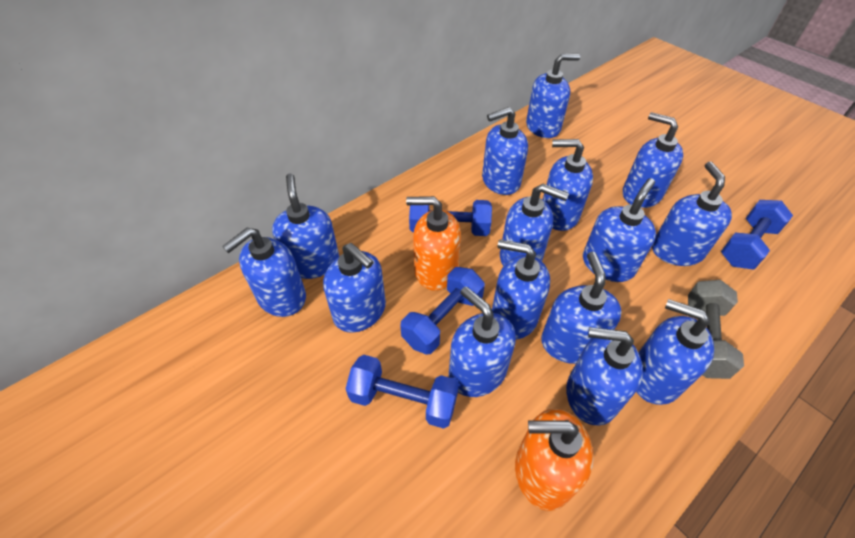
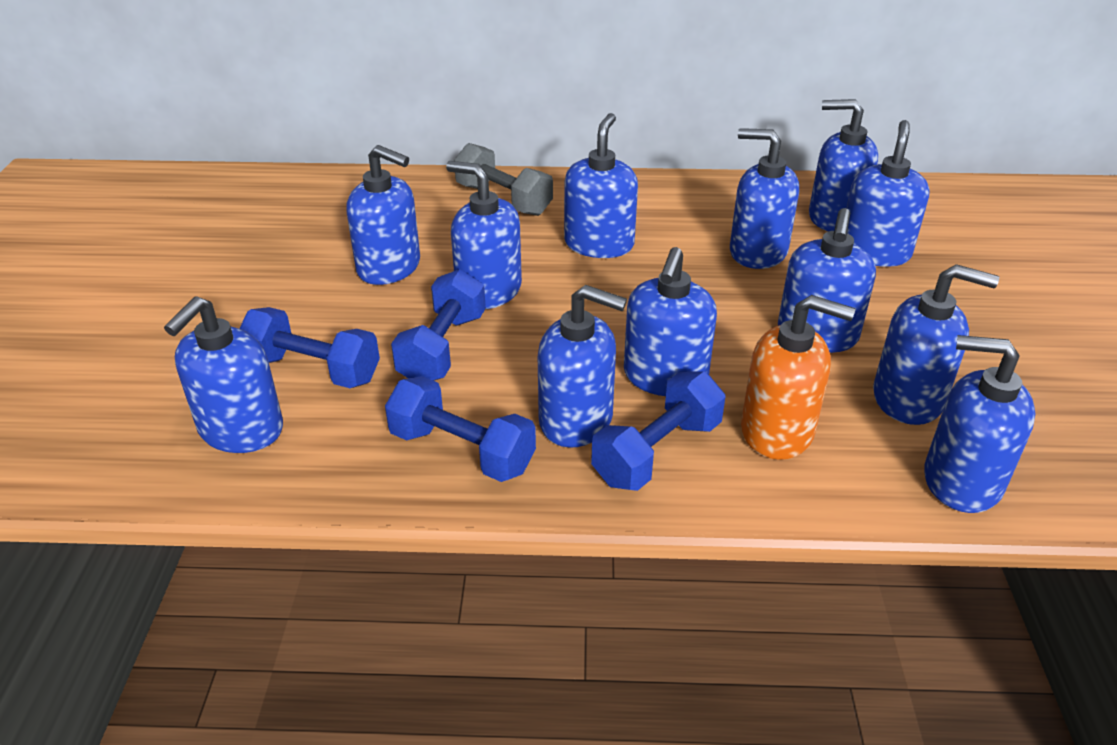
blue soap dispenser: 15 -> 12
orange soap dispenser: 2 -> 1

